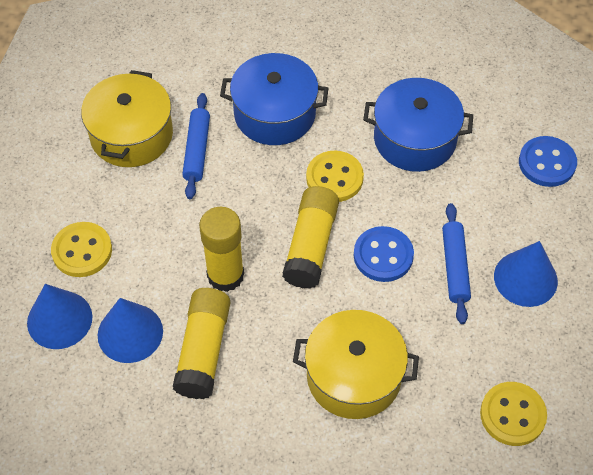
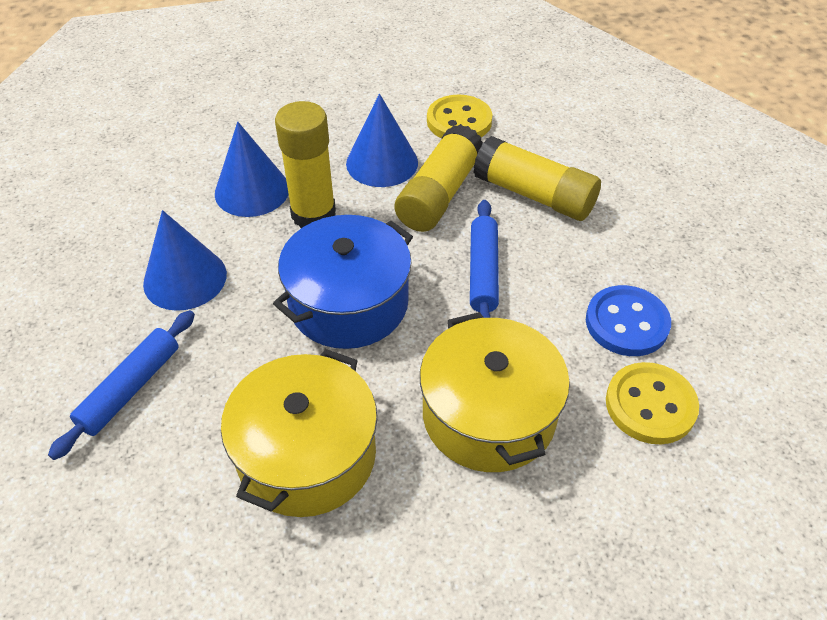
blue button: 2 -> 1
blue pot: 2 -> 1
yellow button: 3 -> 2

